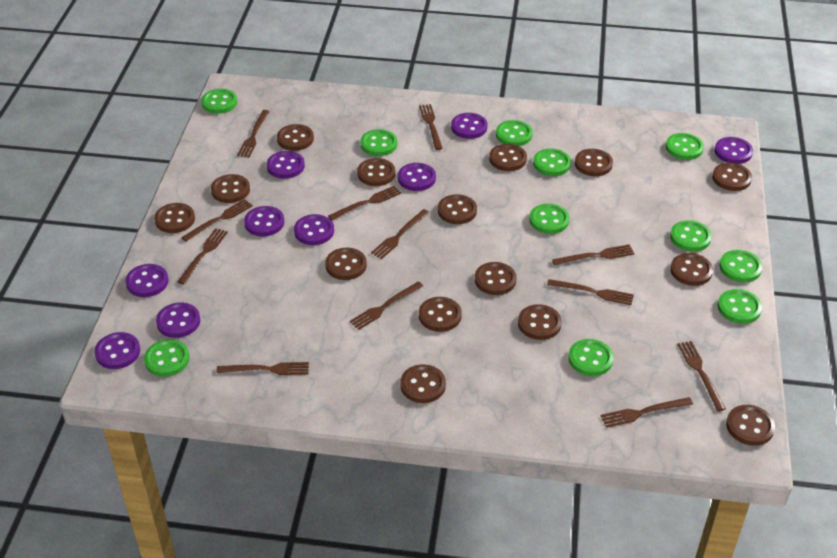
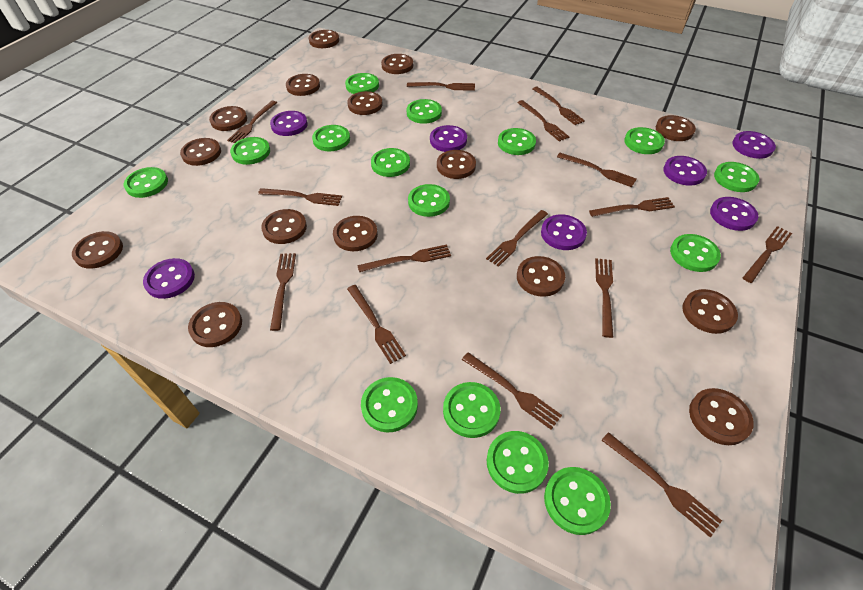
brown fork: 12 -> 15
green button: 11 -> 15
purple button: 9 -> 7

